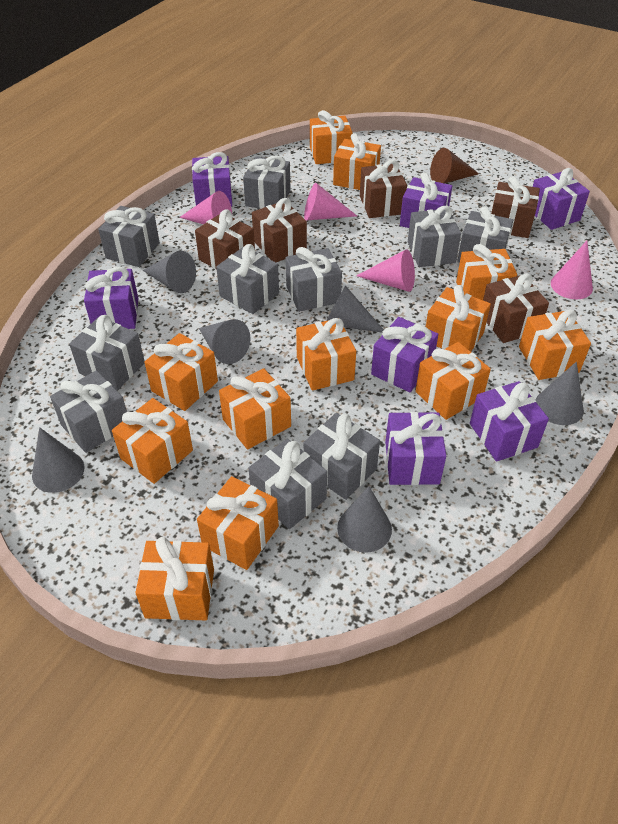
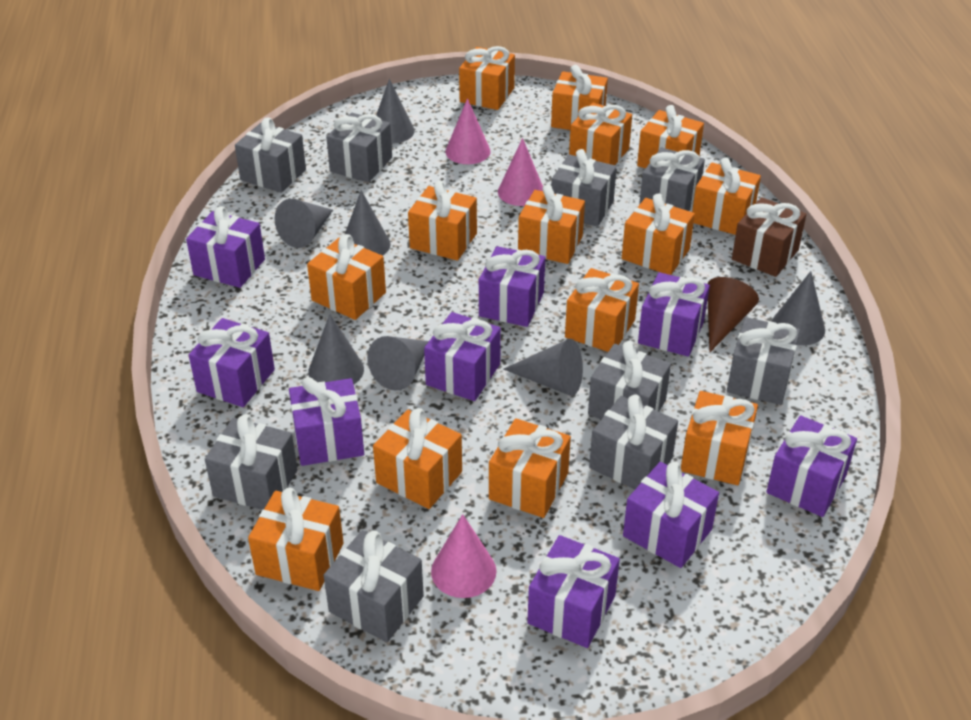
brown gift: 5 -> 1
grey cone: 6 -> 7
grey gift: 10 -> 9
orange gift: 12 -> 14
pink cone: 4 -> 3
purple gift: 7 -> 9

